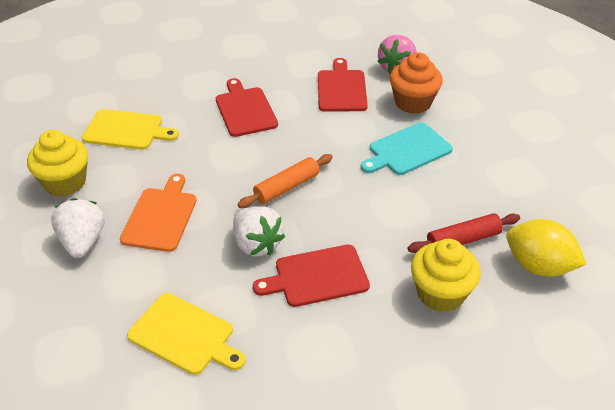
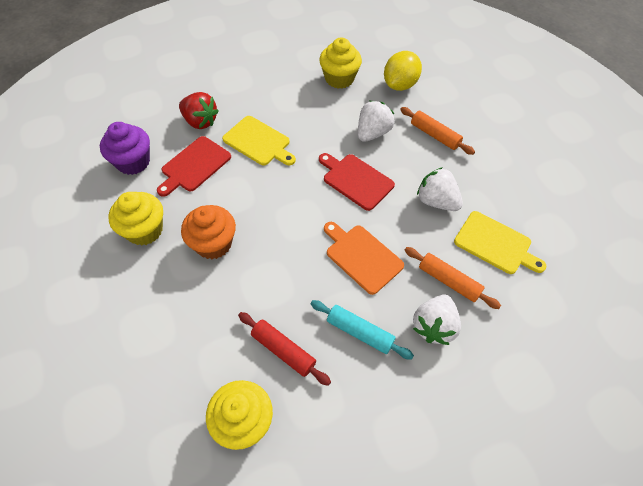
orange rolling pin: 1 -> 2
pink strawberry: 1 -> 0
purple cupcake: 0 -> 1
red cutting board: 3 -> 2
red strawberry: 0 -> 1
turquoise cutting board: 1 -> 0
turquoise rolling pin: 0 -> 1
white strawberry: 2 -> 3
yellow cupcake: 2 -> 3

